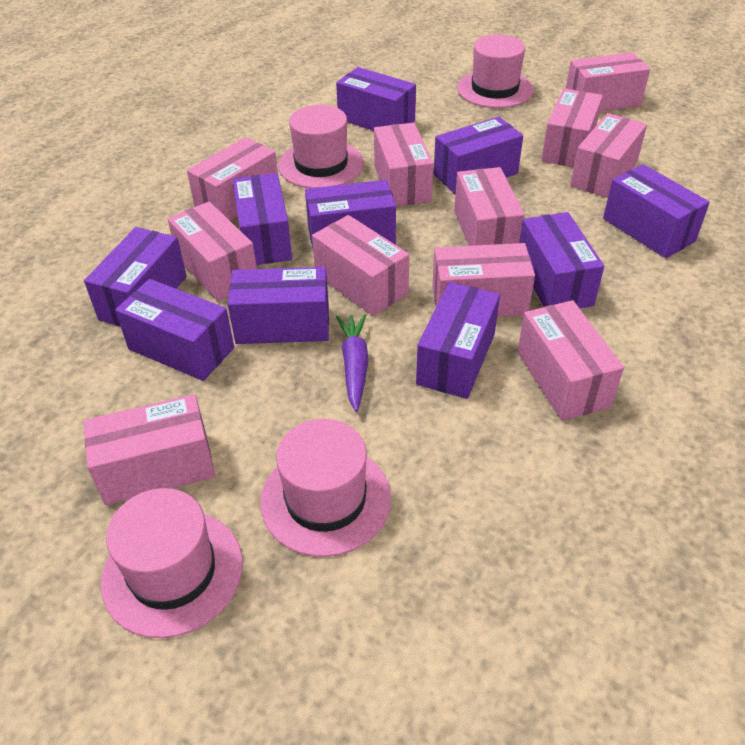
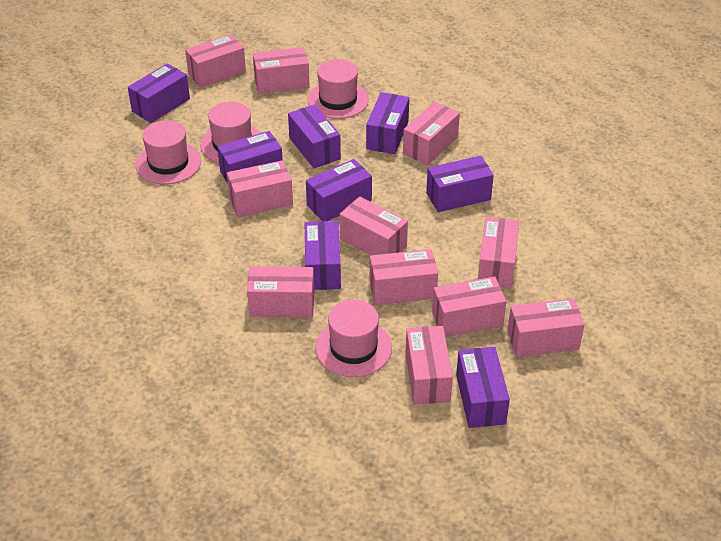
purple box: 10 -> 8
purple carrot: 1 -> 0

